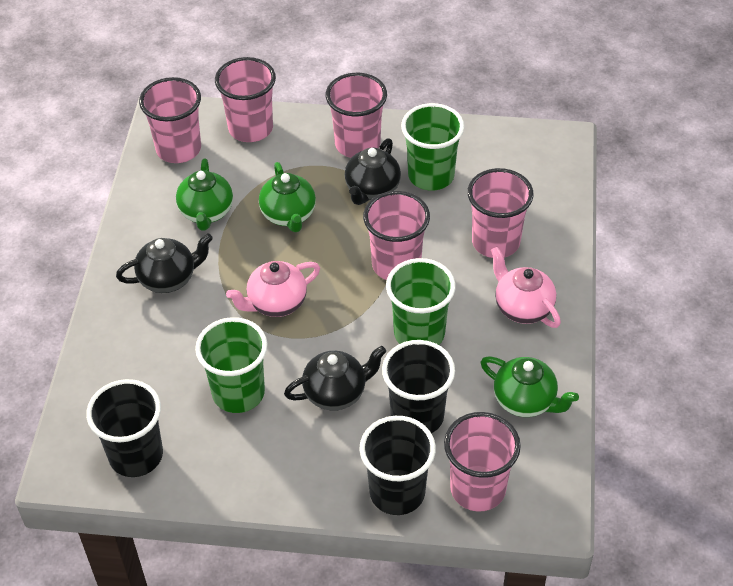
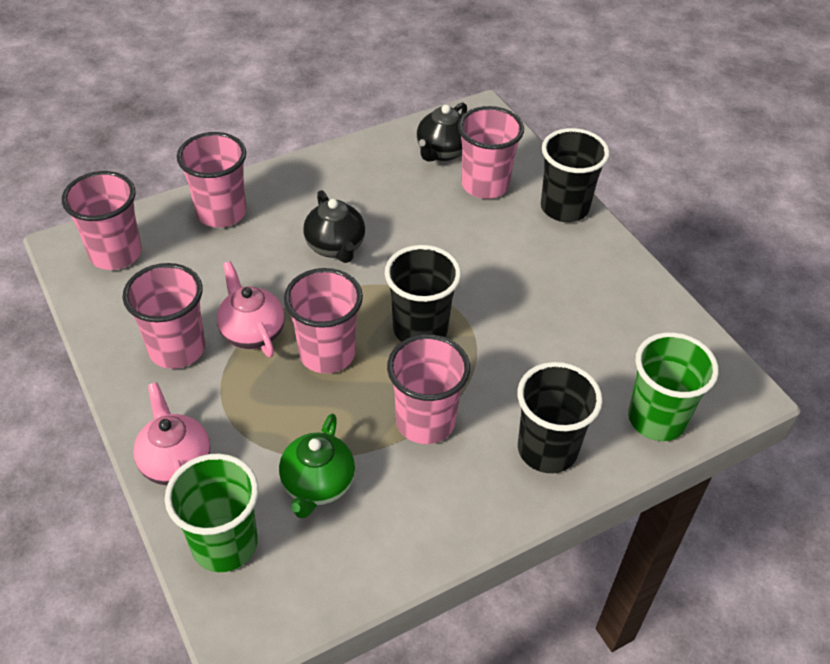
black teapot: 3 -> 2
green cup: 3 -> 2
green teapot: 3 -> 1

